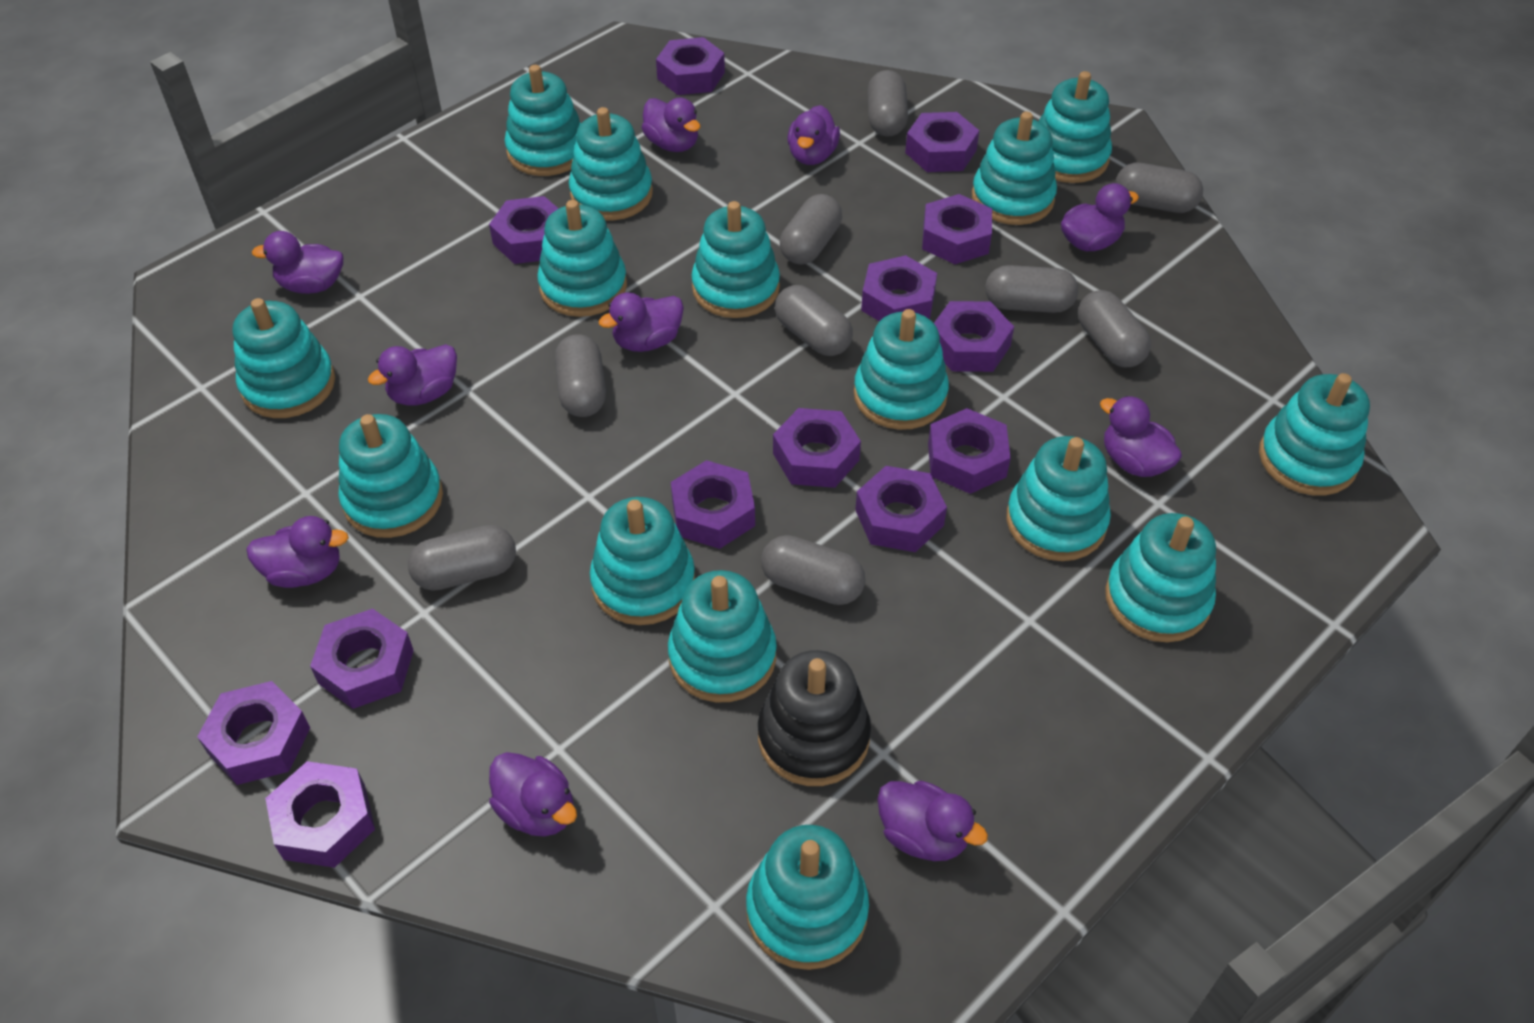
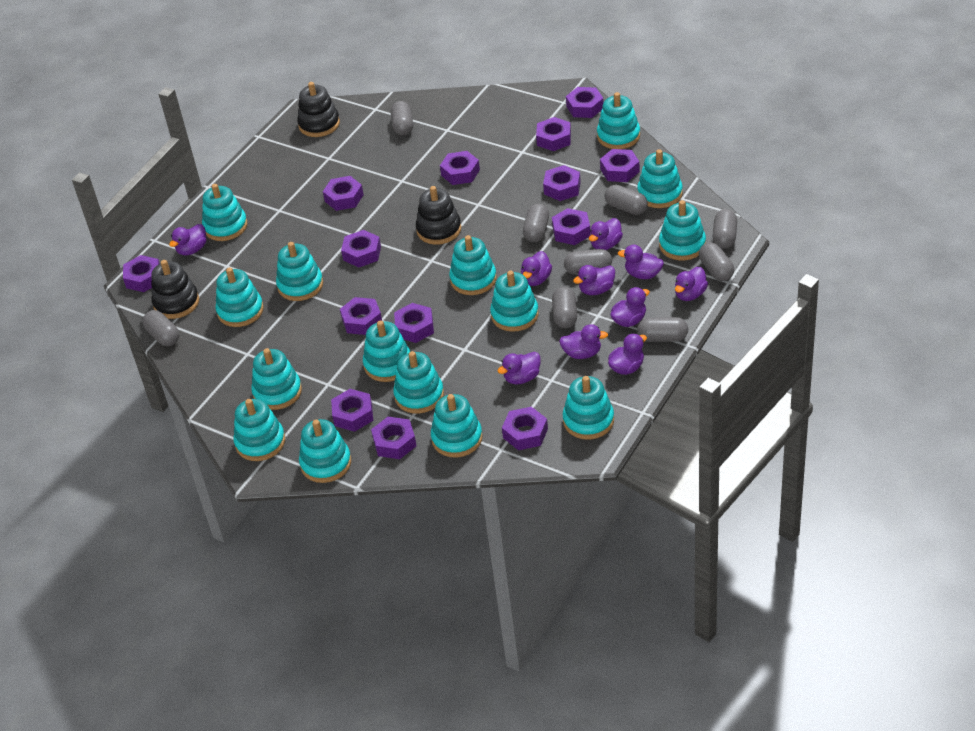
black stacking toy: 1 -> 3
purple nut: 13 -> 14

